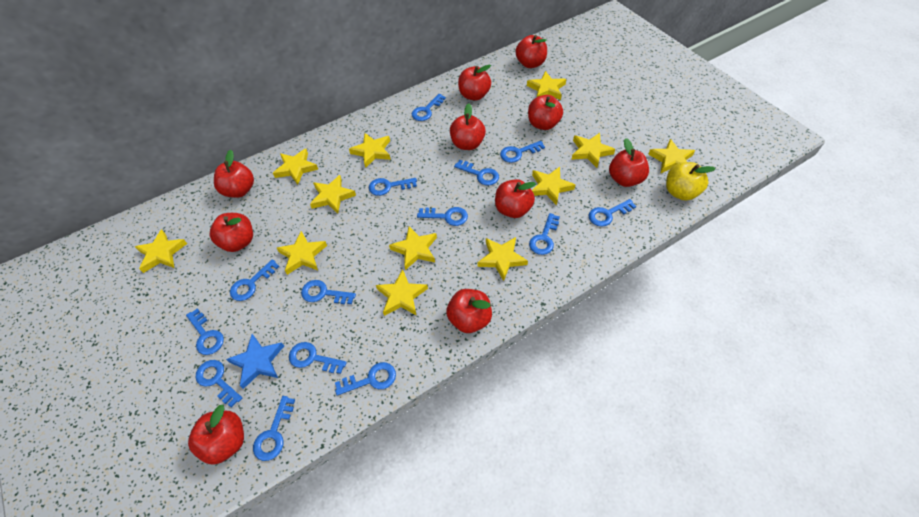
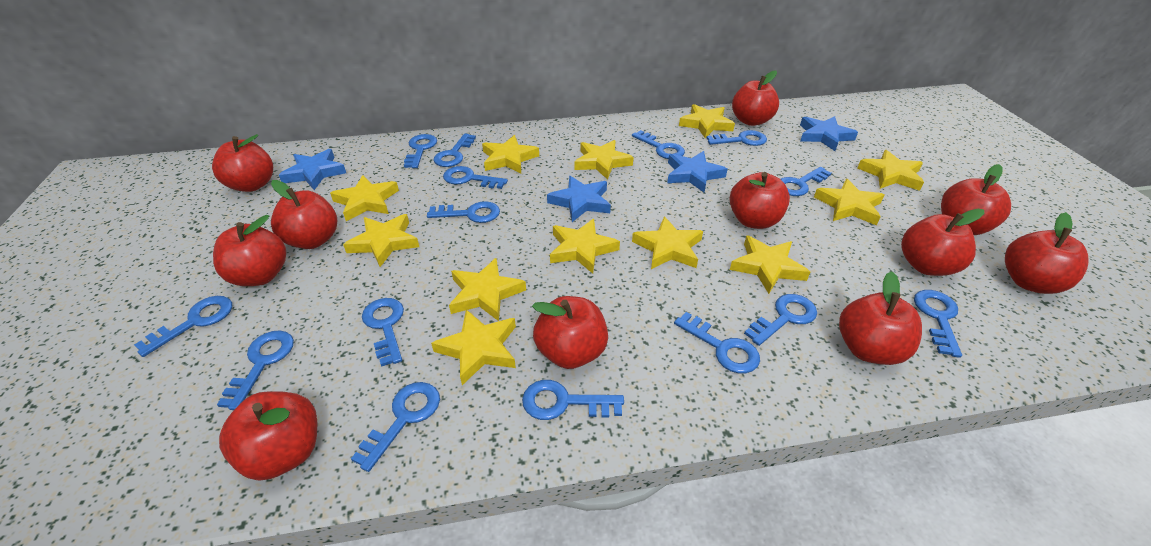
blue key: 14 -> 15
blue star: 1 -> 4
red apple: 10 -> 11
yellow apple: 1 -> 0

